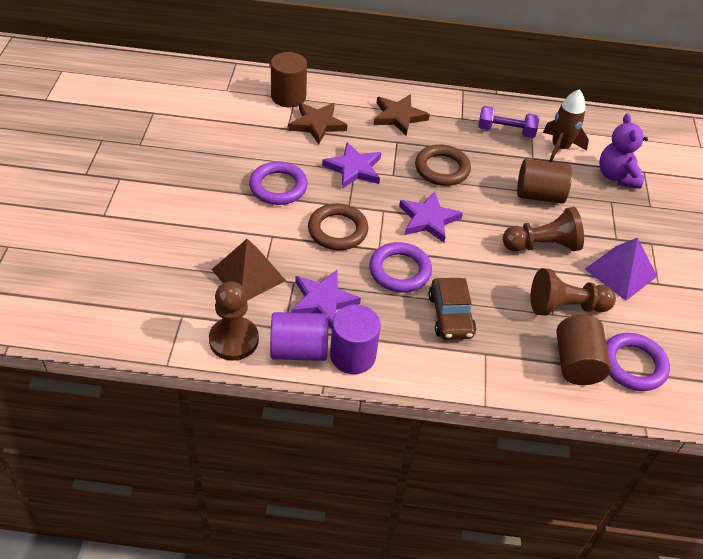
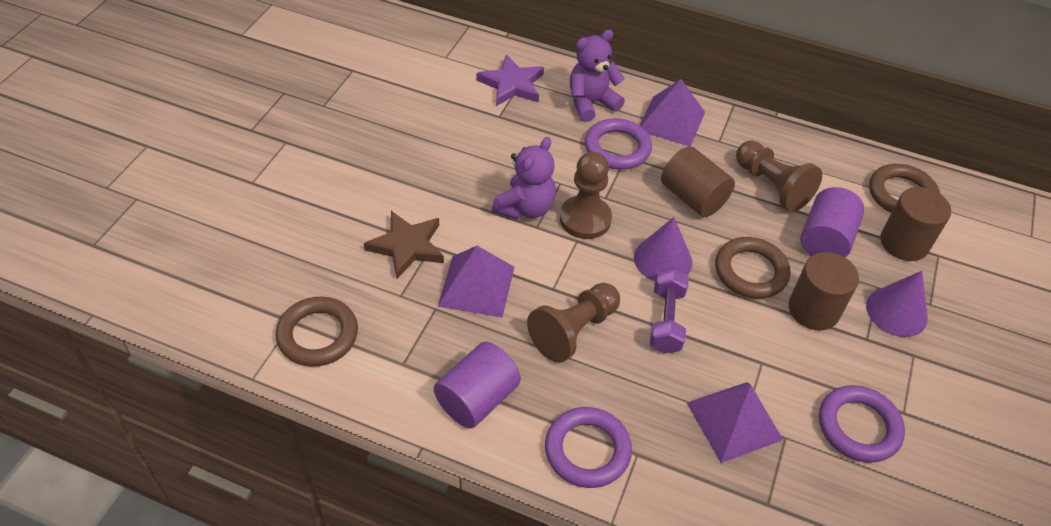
brown car: 1 -> 0
brown pyramid: 1 -> 0
brown ring: 2 -> 3
brown rocket: 1 -> 0
brown star: 2 -> 1
purple cone: 0 -> 2
purple pyramid: 1 -> 3
purple star: 3 -> 1
purple teddy bear: 1 -> 2

